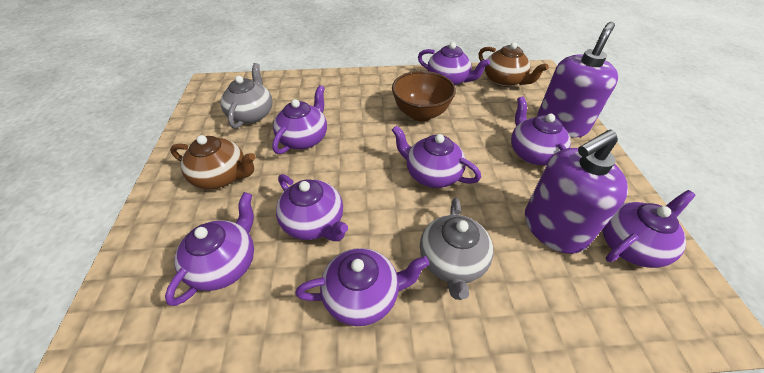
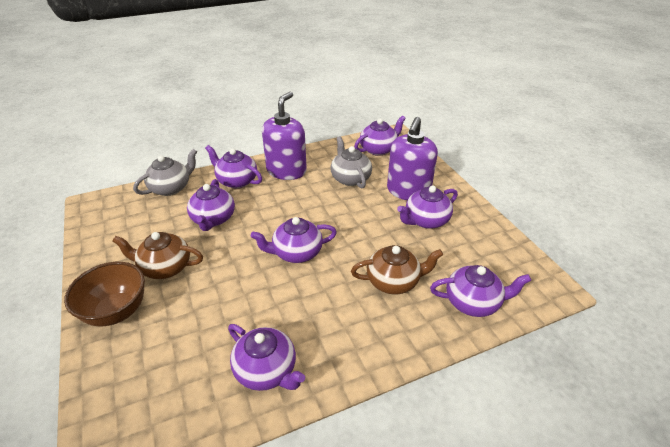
purple teapot: 8 -> 7

